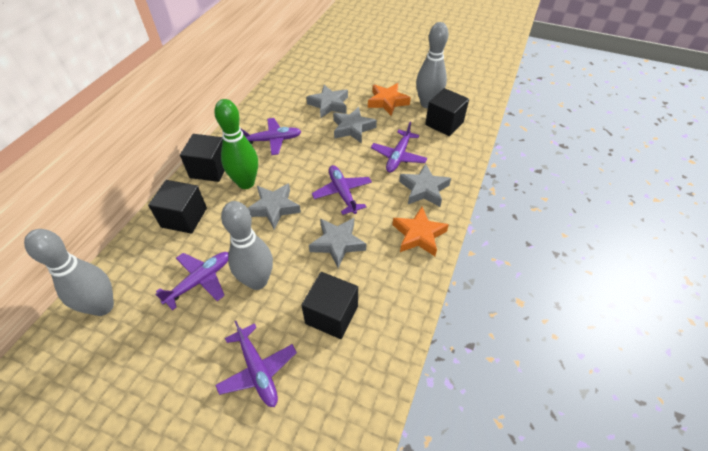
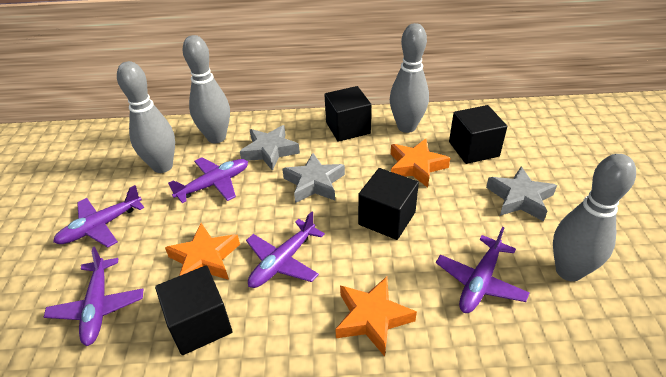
green bowling pin: 1 -> 0
grey bowling pin: 3 -> 4
grey star: 5 -> 3
orange star: 2 -> 3

